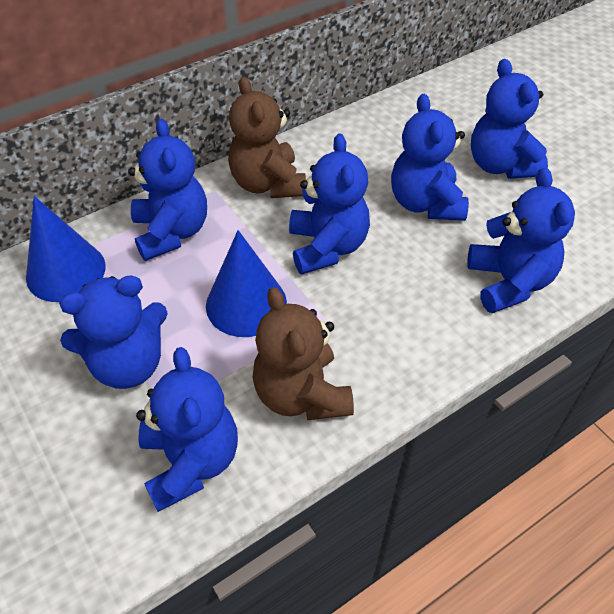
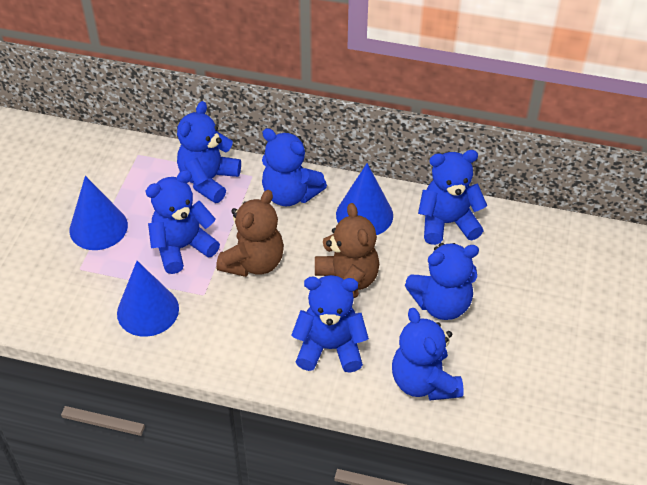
blue cone: 2 -> 3

